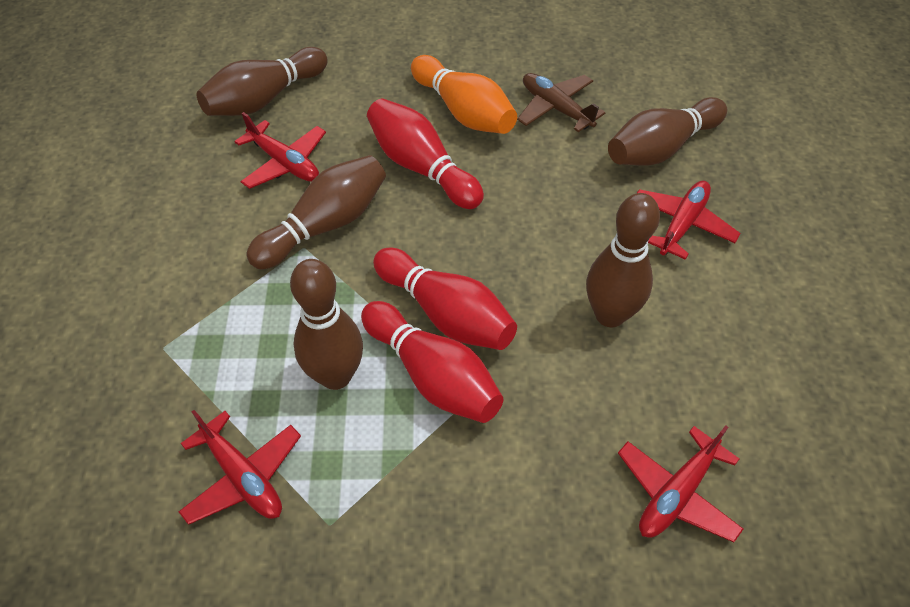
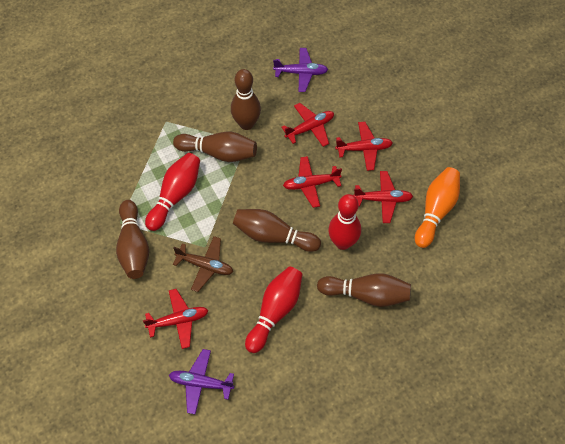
purple plane: 0 -> 2
red plane: 4 -> 5

